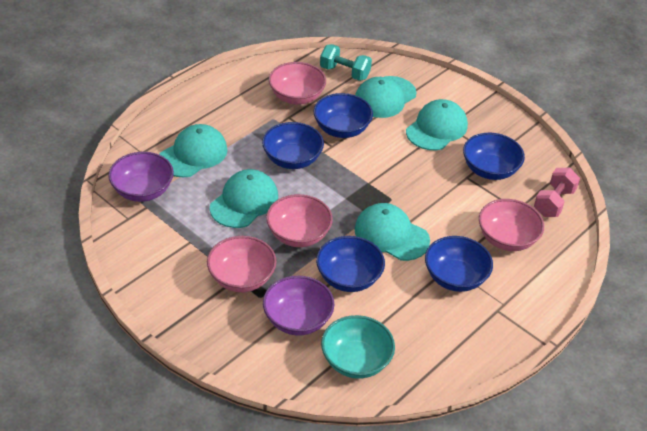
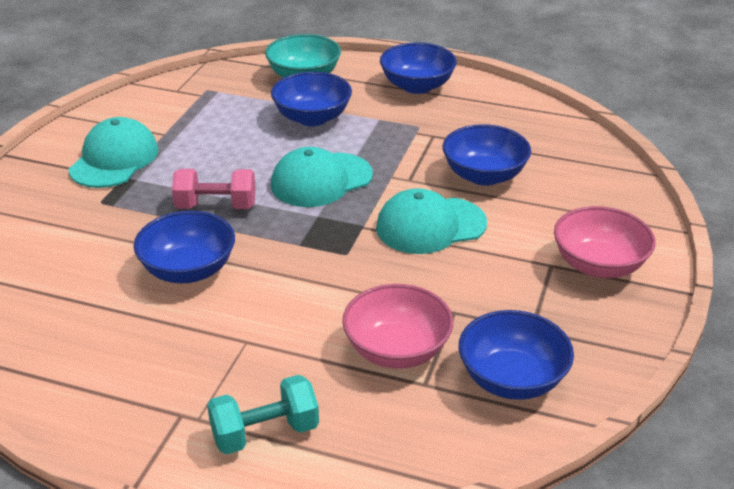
pink bowl: 4 -> 2
purple bowl: 2 -> 0
turquoise cap: 5 -> 3

